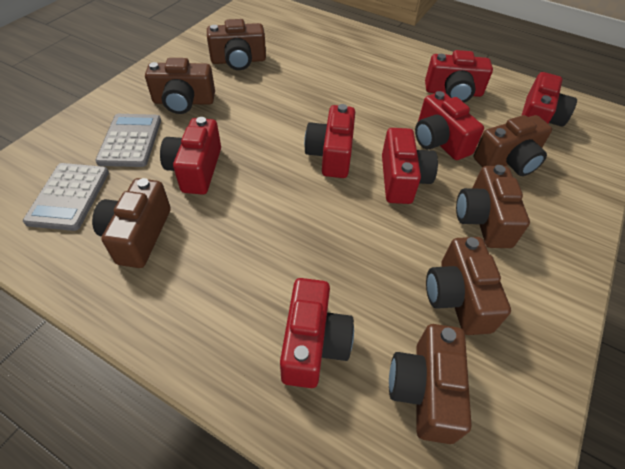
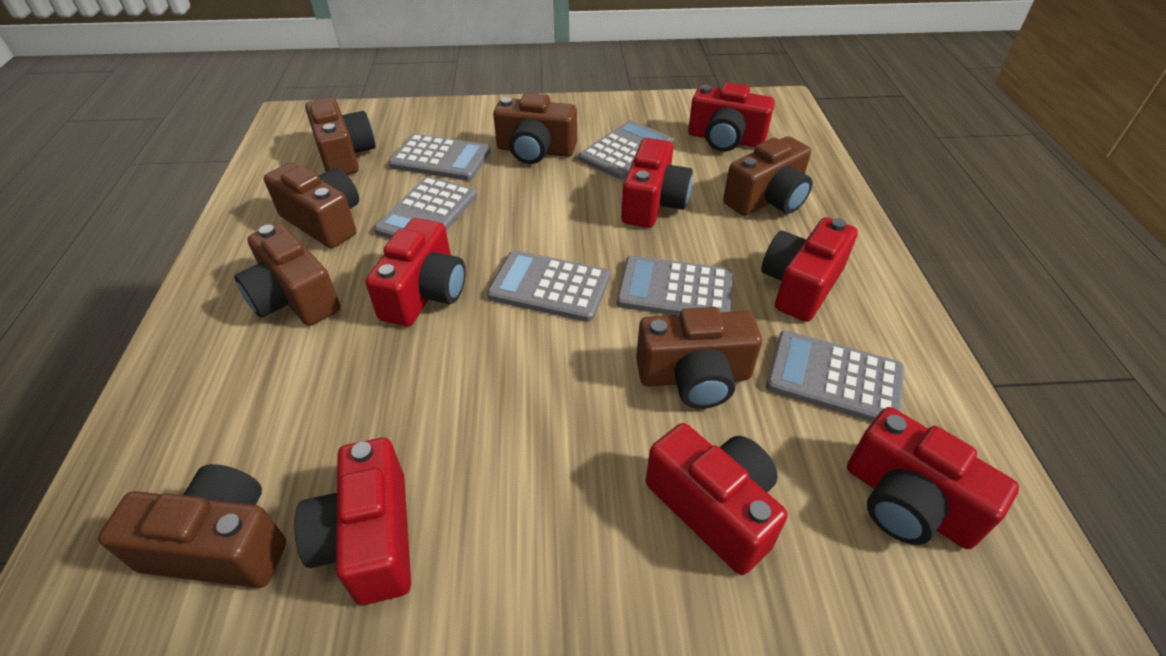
grey calculator: 2 -> 6

